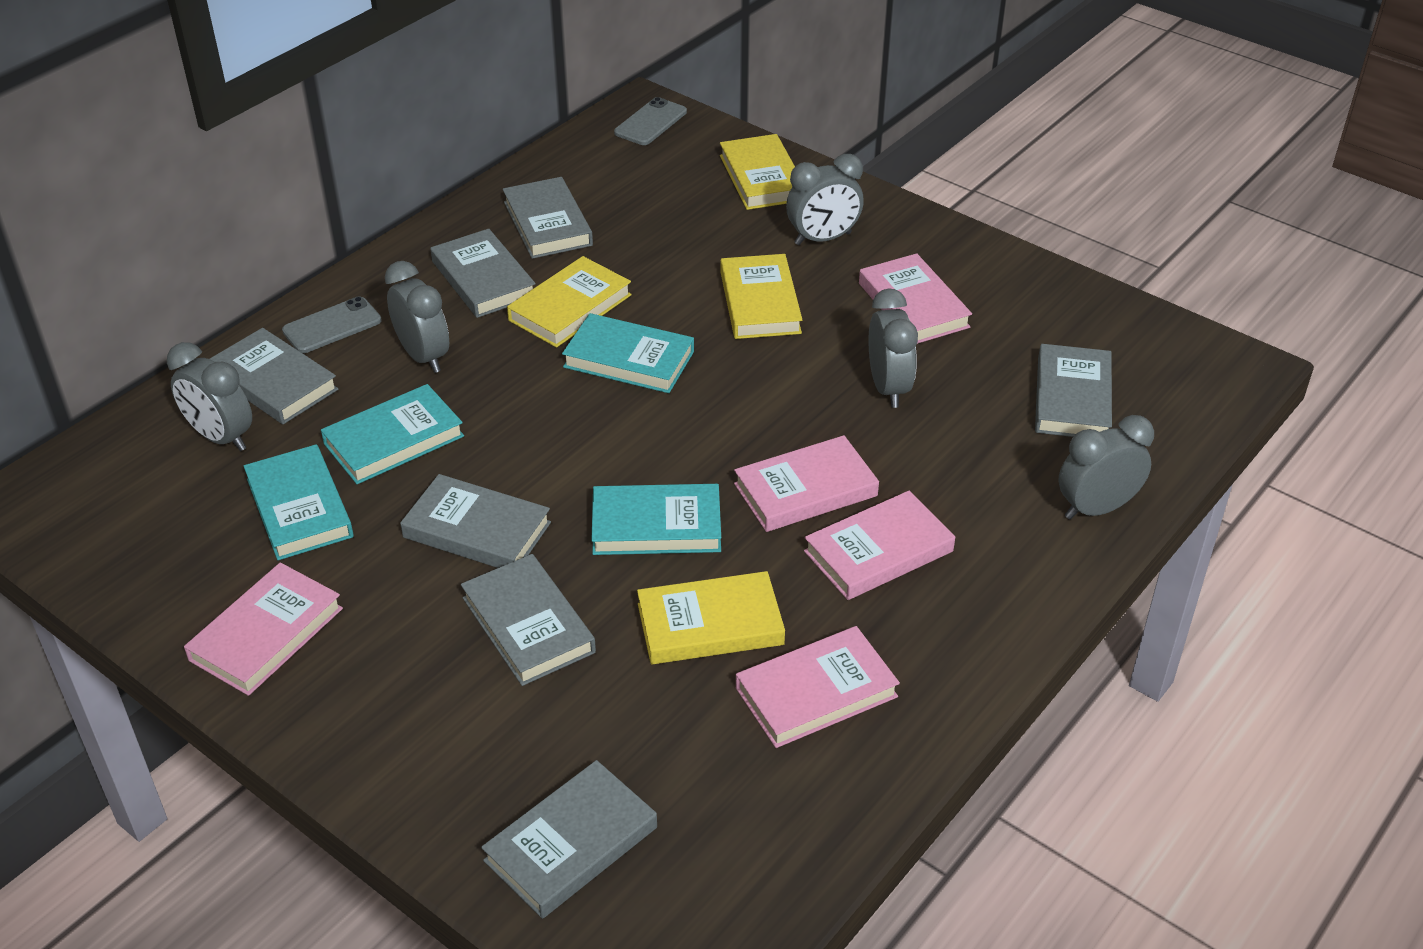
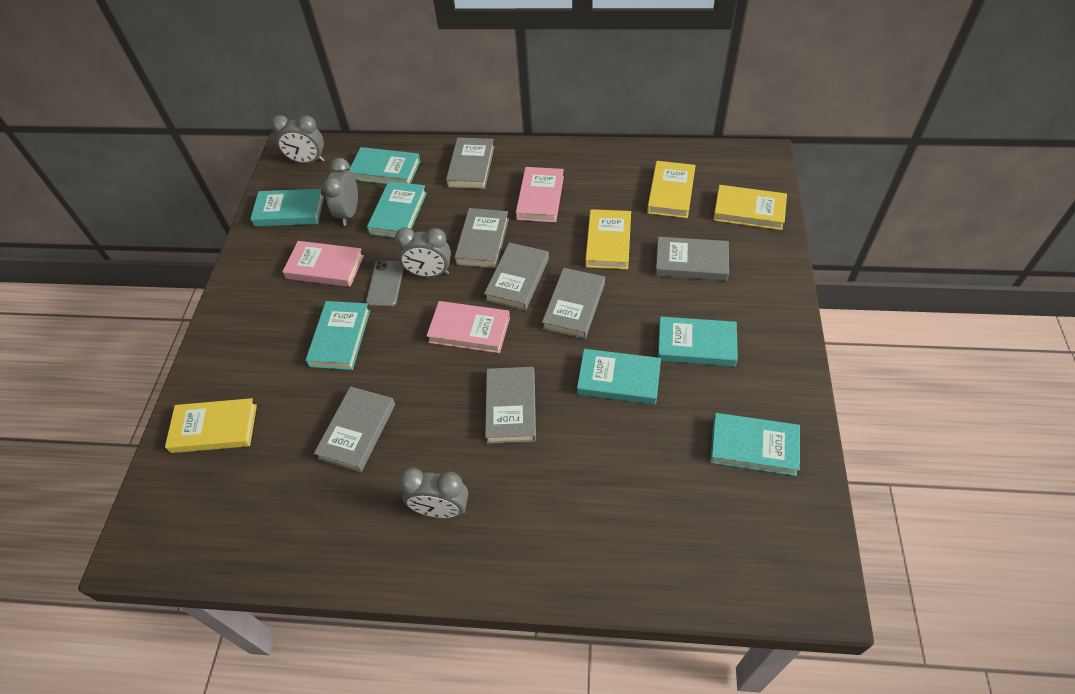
grey clock: 5 -> 4
grey phone: 2 -> 1
pink book: 5 -> 3
turquoise book: 4 -> 7

